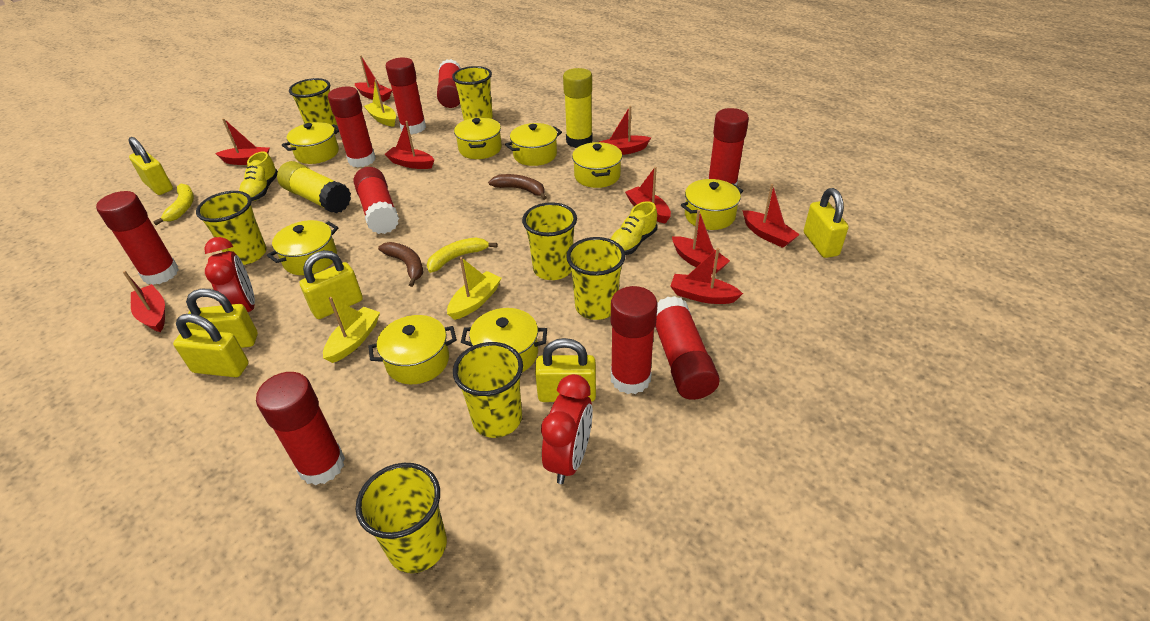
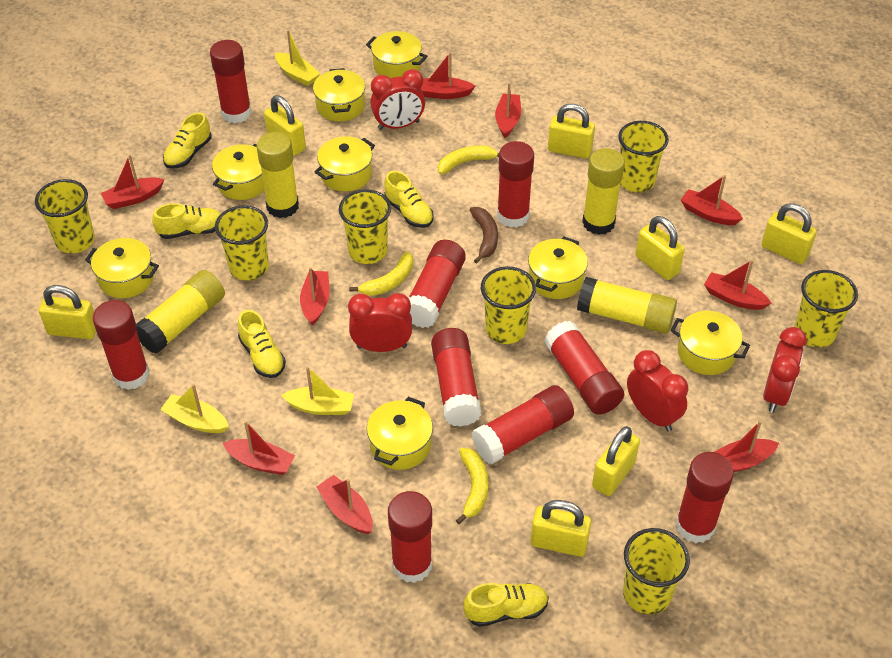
brown banana: 2 -> 1
red clock: 2 -> 4
yellow banana: 2 -> 3
yellow glue stick: 2 -> 4
yellow padlock: 6 -> 7
yellow shoe: 2 -> 5

